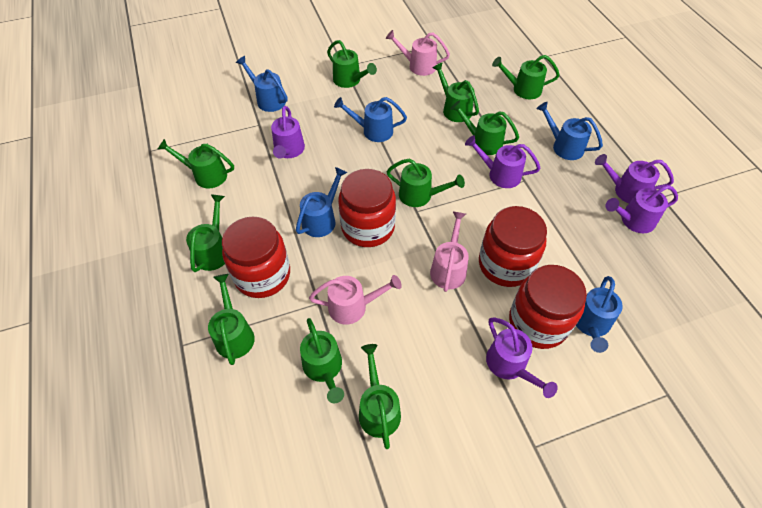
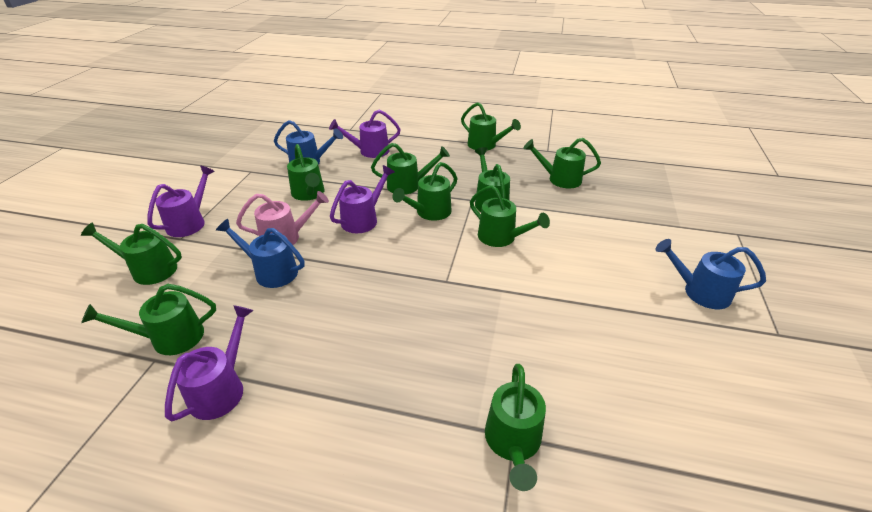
blue watering can: 5 -> 3
pink watering can: 3 -> 1
purple watering can: 5 -> 4
red jar: 4 -> 0

